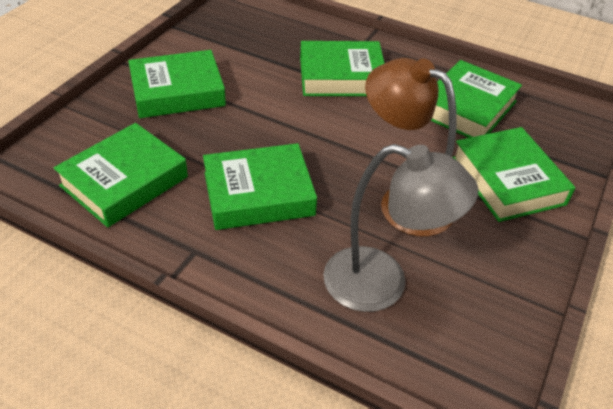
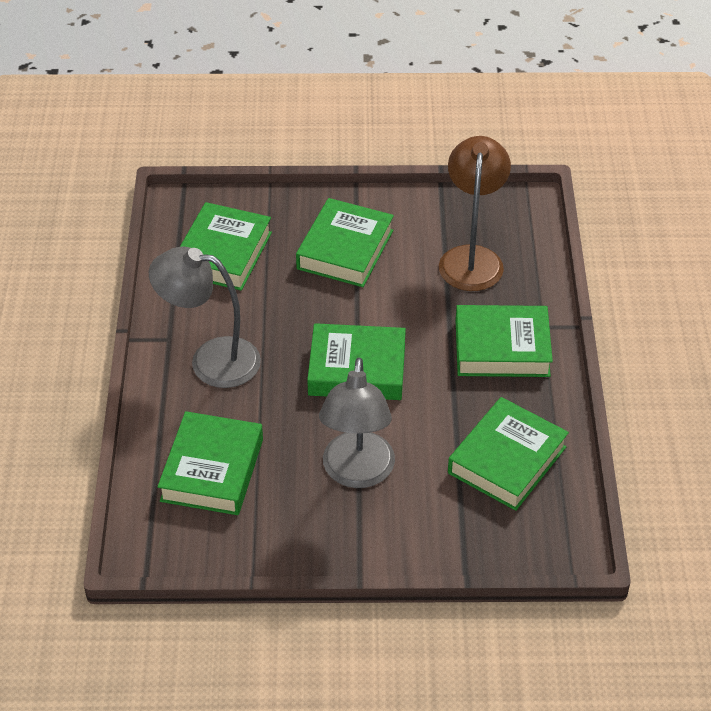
grey lamp: 1 -> 2

